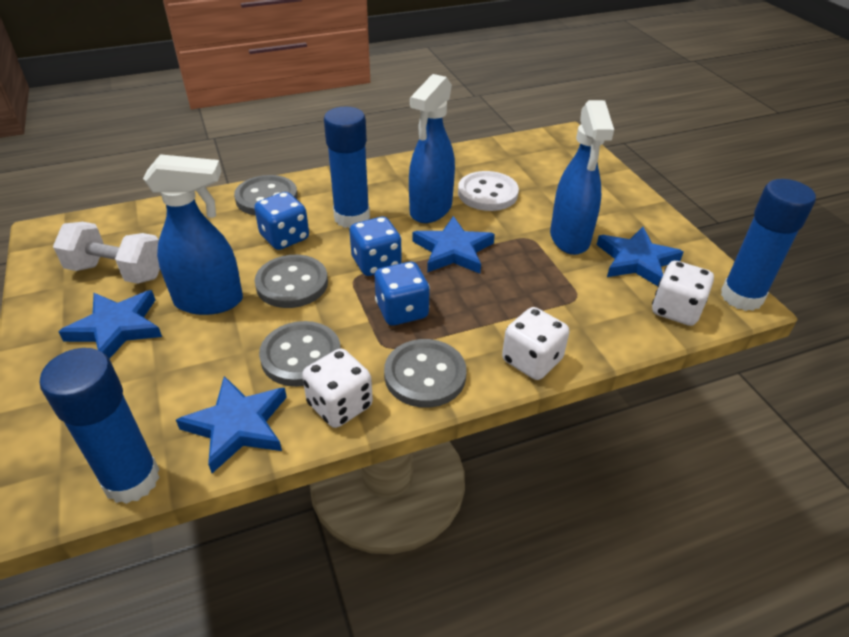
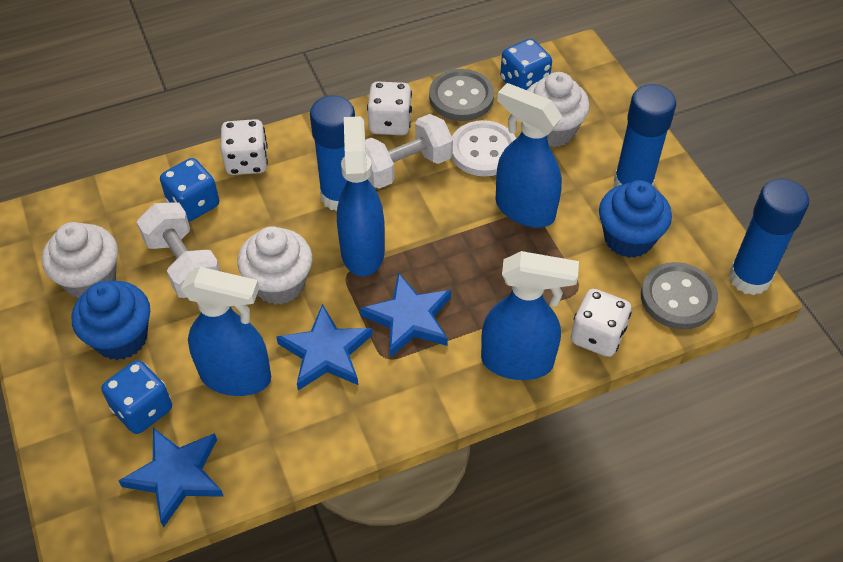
blue cupcake: 0 -> 2
blue spray bottle: 3 -> 4
blue star: 4 -> 3
grey button: 4 -> 2
white cupcake: 0 -> 3
white dumbbell: 1 -> 2

